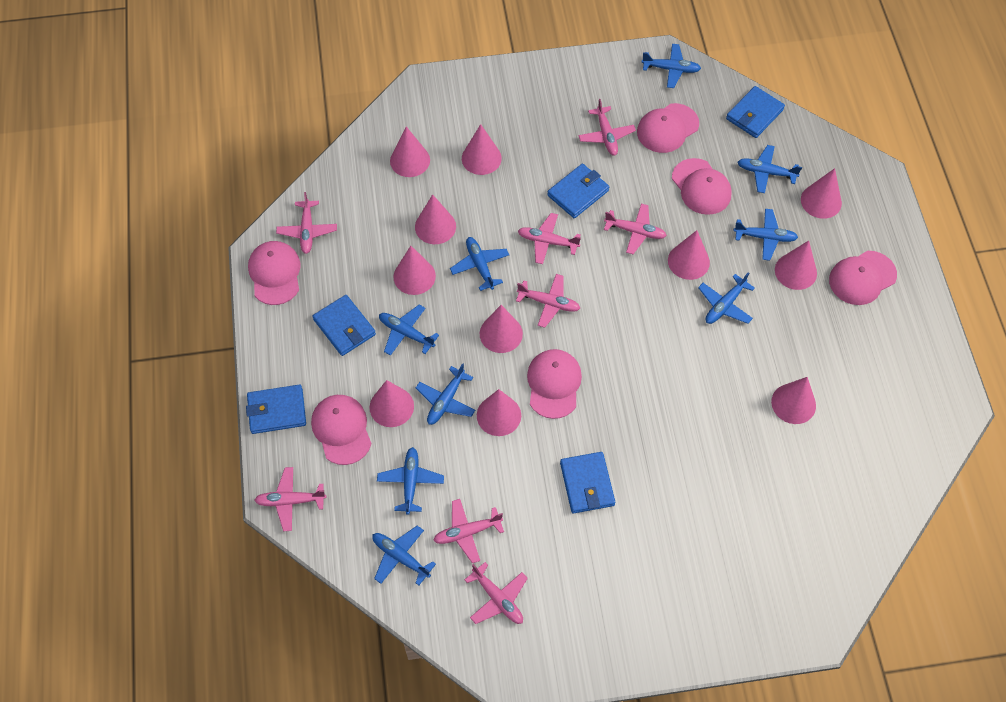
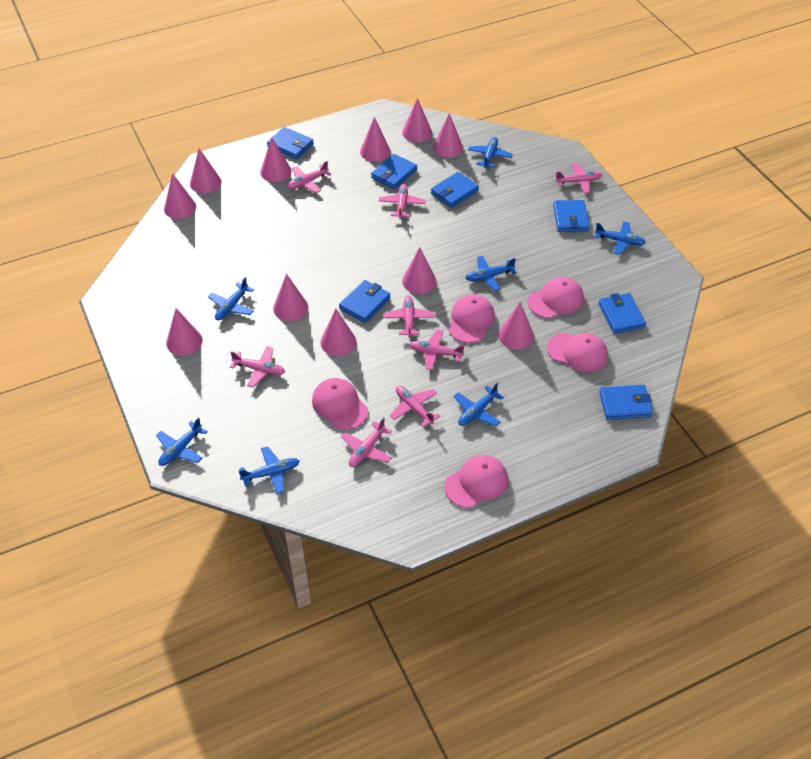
blue plane: 9 -> 7
blue wallet: 5 -> 7
pink cap: 6 -> 5

